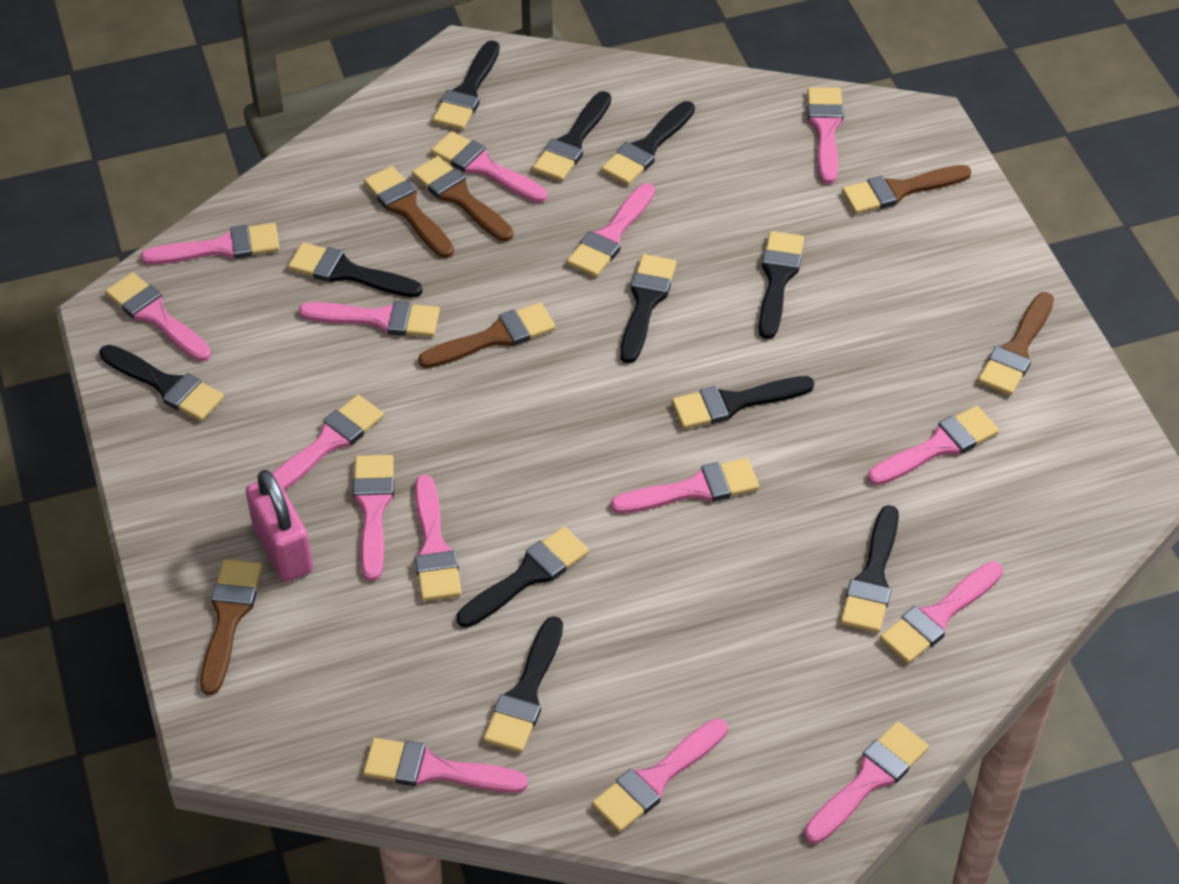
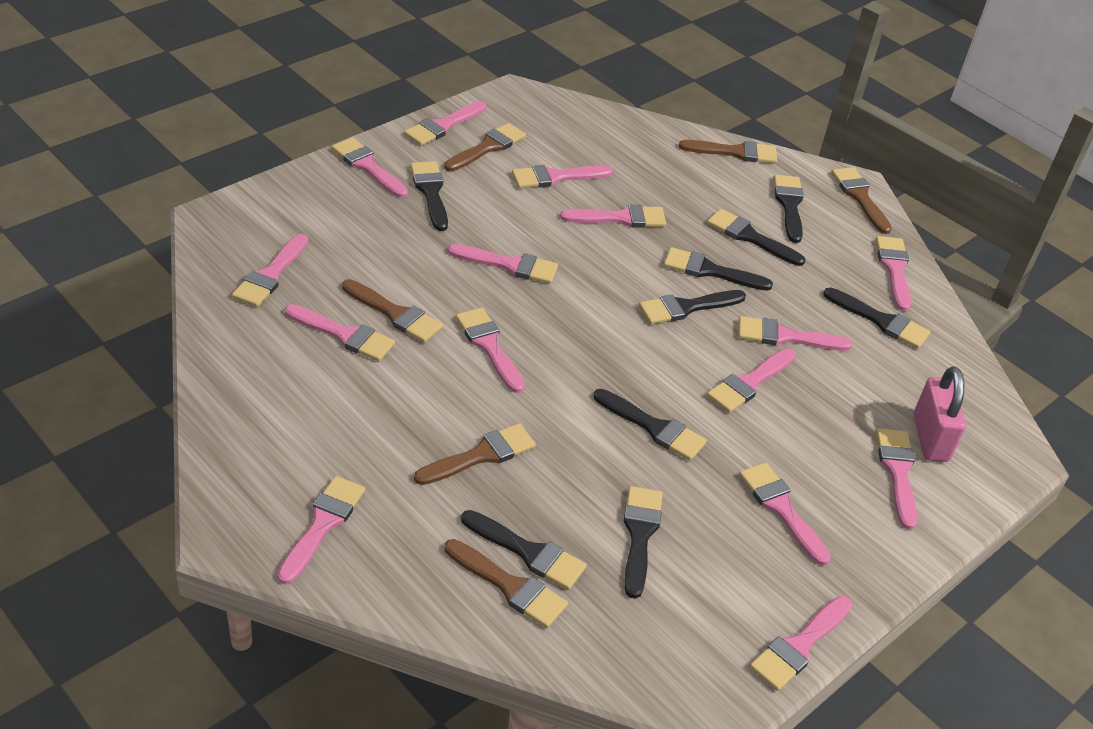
black brush: 11 -> 9

